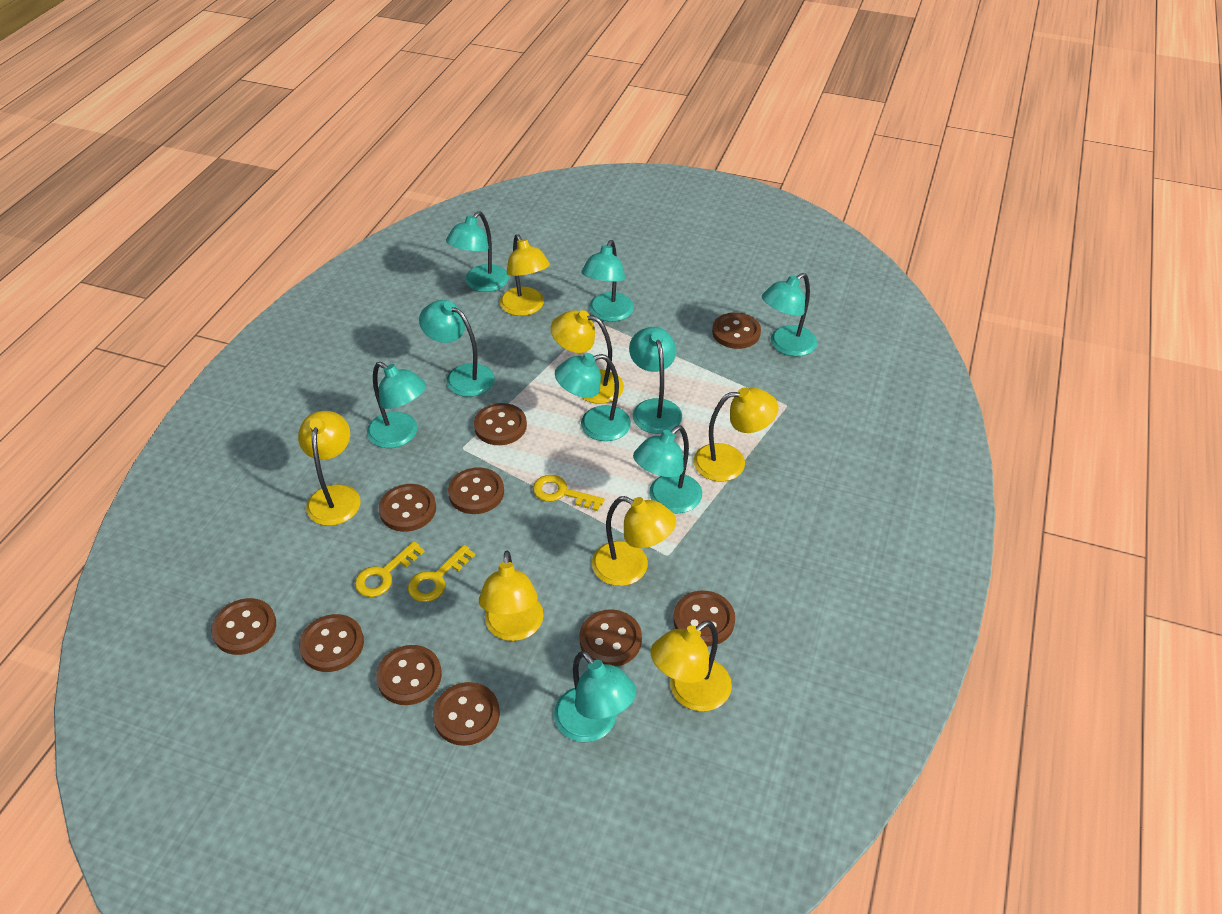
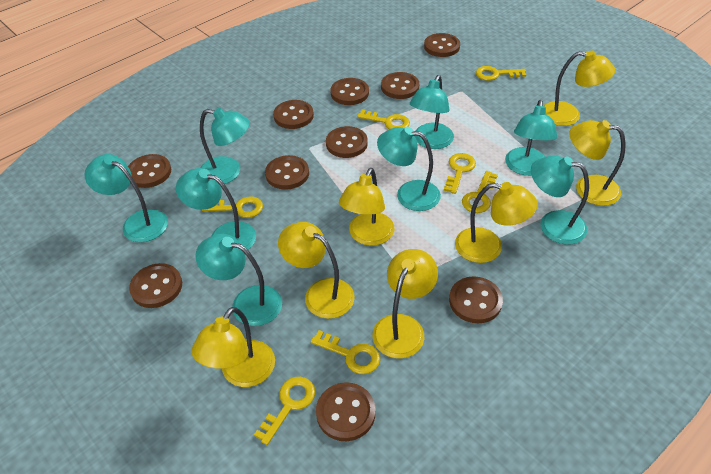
turquoise lamp: 9 -> 8
yellow key: 3 -> 7

